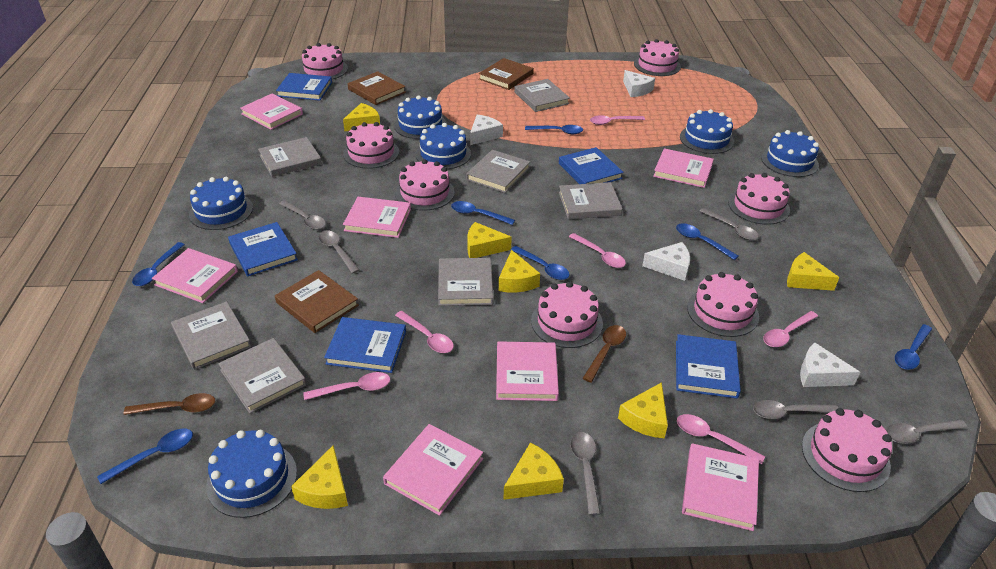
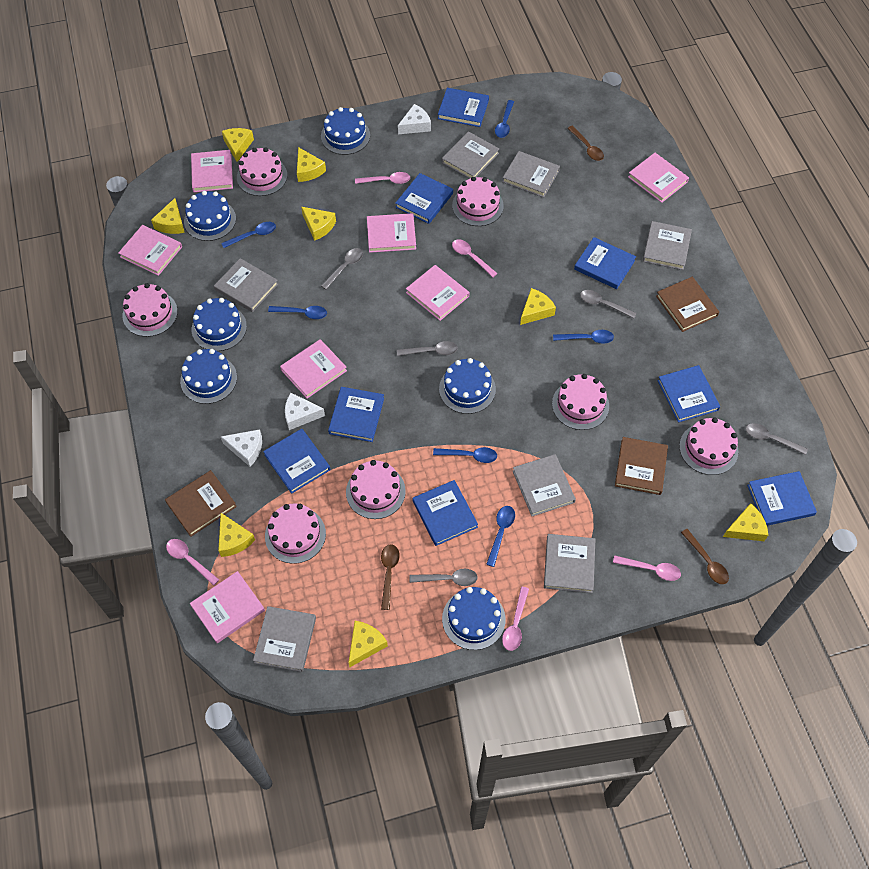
blue book: 5 -> 8
blue spoon: 7 -> 6
brown spoon: 2 -> 3
grey spoon: 6 -> 5
pink cake: 8 -> 7
pink spoon: 6 -> 5
white cheese: 4 -> 3
yellow cheese: 7 -> 8

